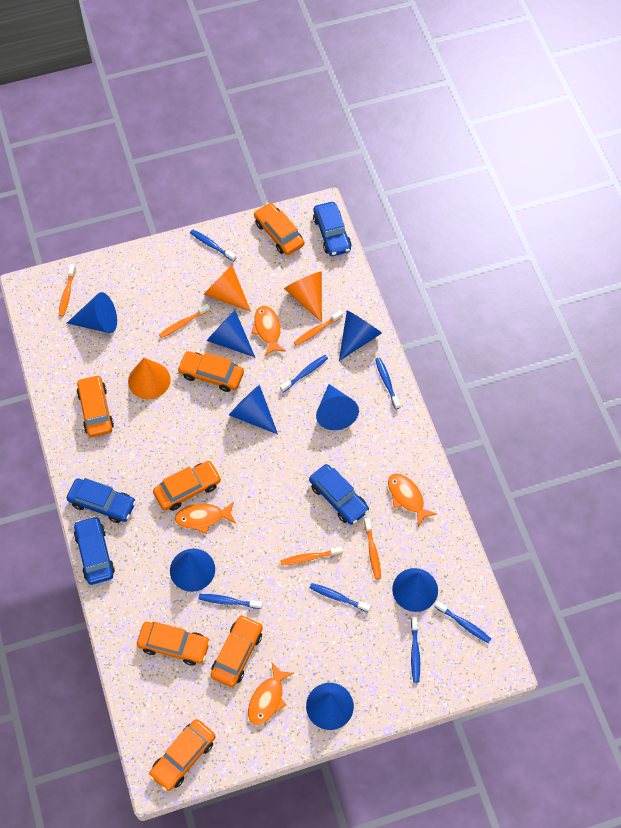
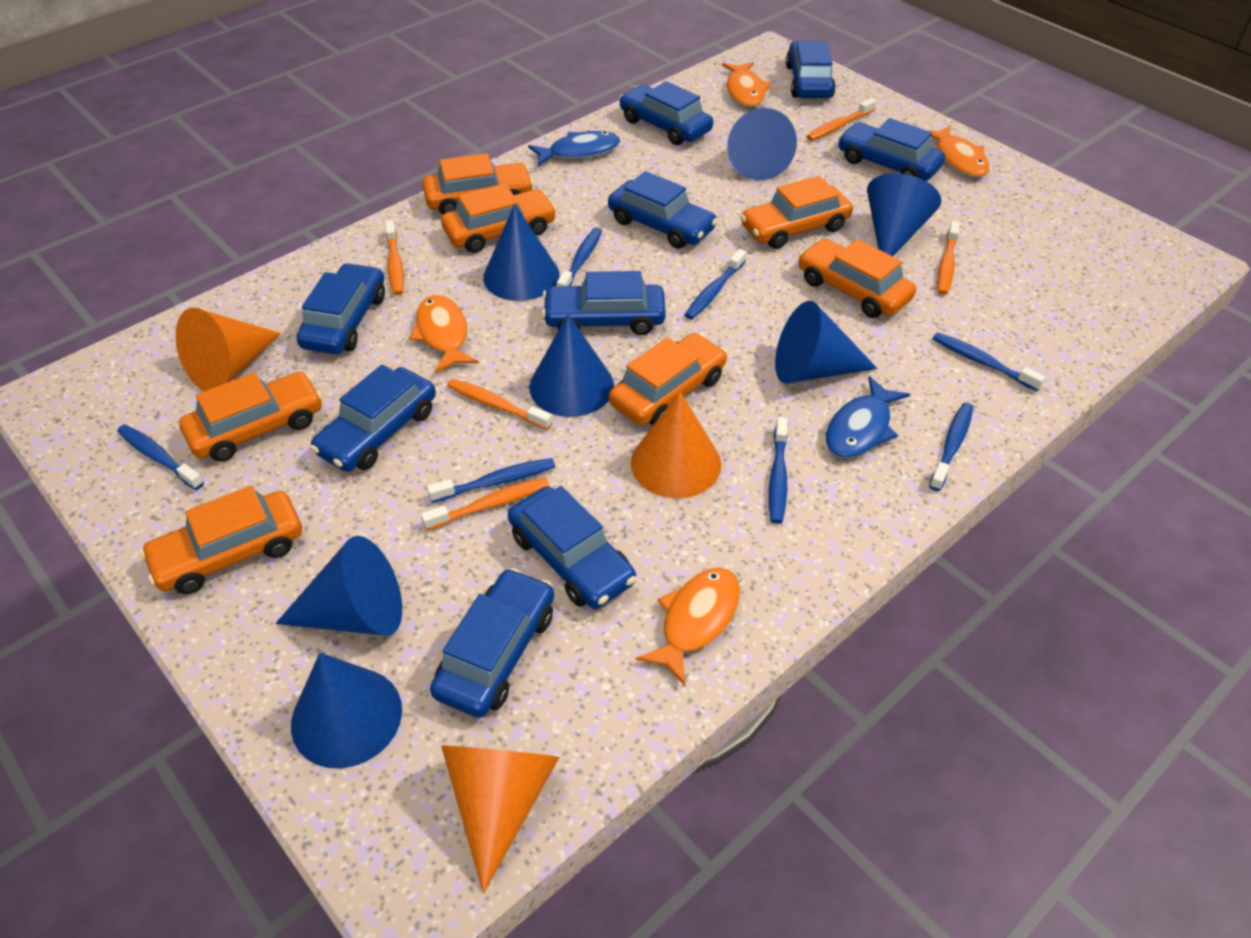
blue car: 4 -> 9
blue cone: 8 -> 7
blue fish: 0 -> 2

